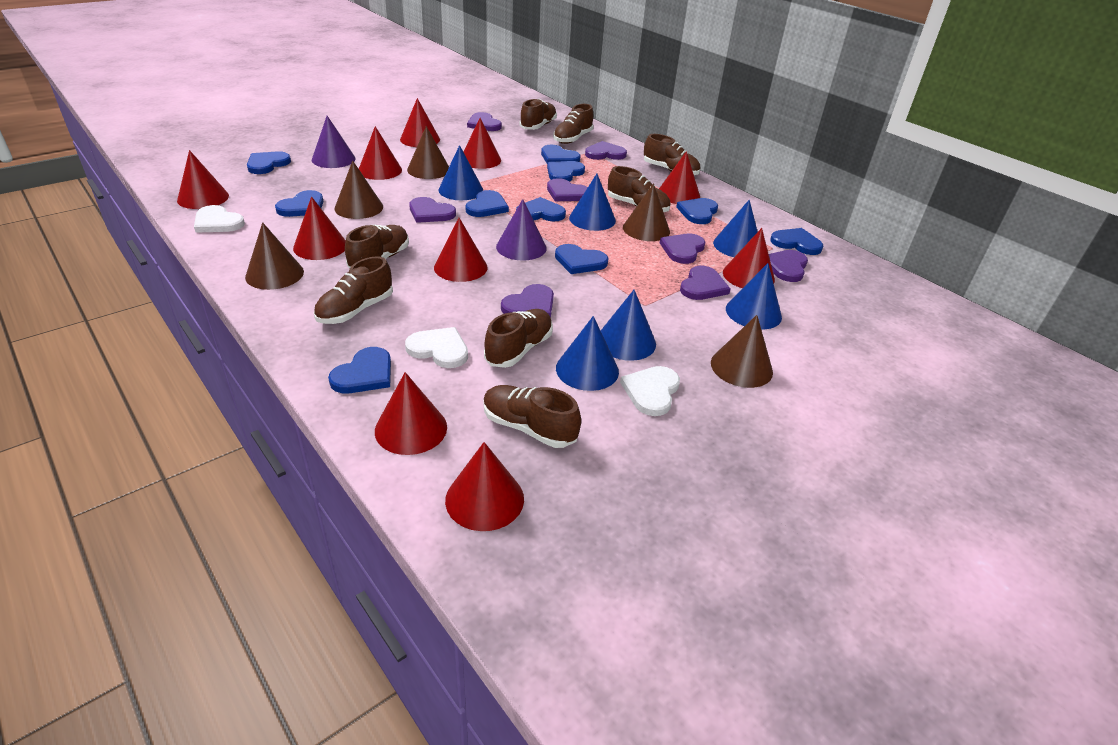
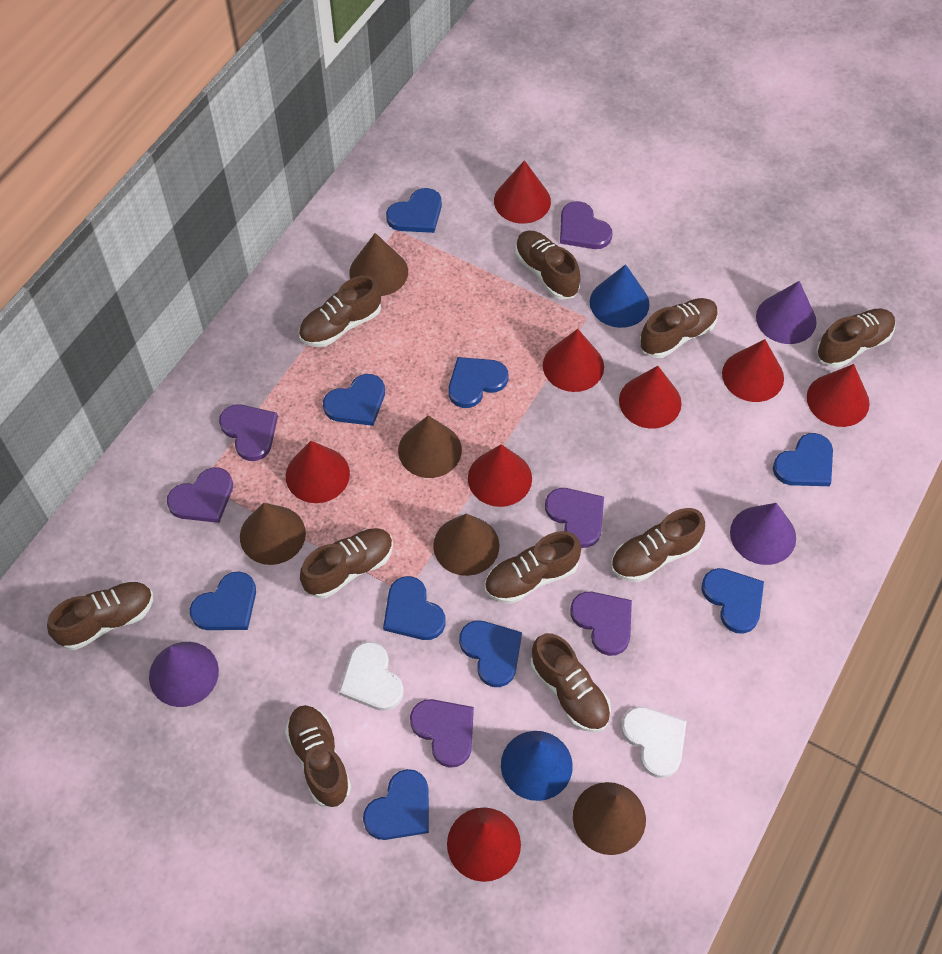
blue cone: 6 -> 2
blue heart: 10 -> 9
brown shoe: 8 -> 10
purple cone: 2 -> 3
purple heart: 8 -> 6
red cone: 10 -> 8
white heart: 3 -> 2

